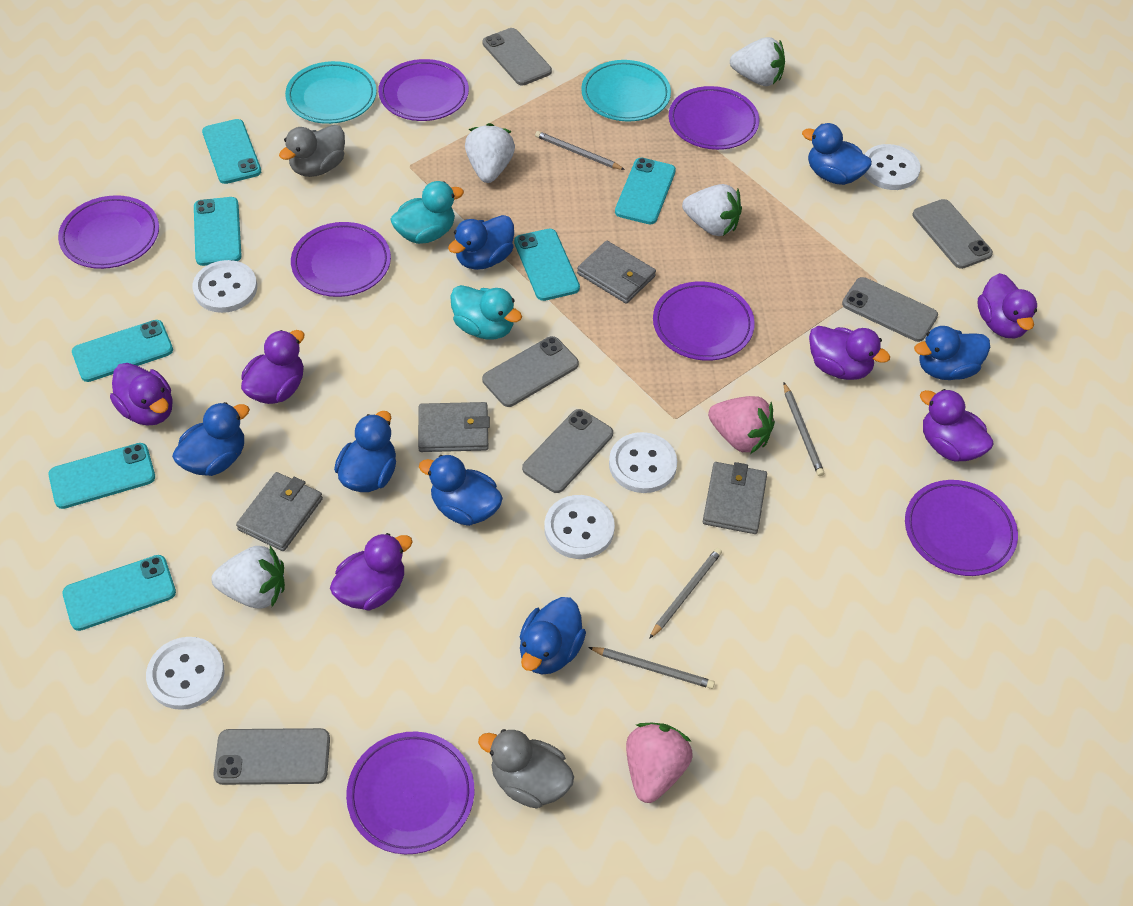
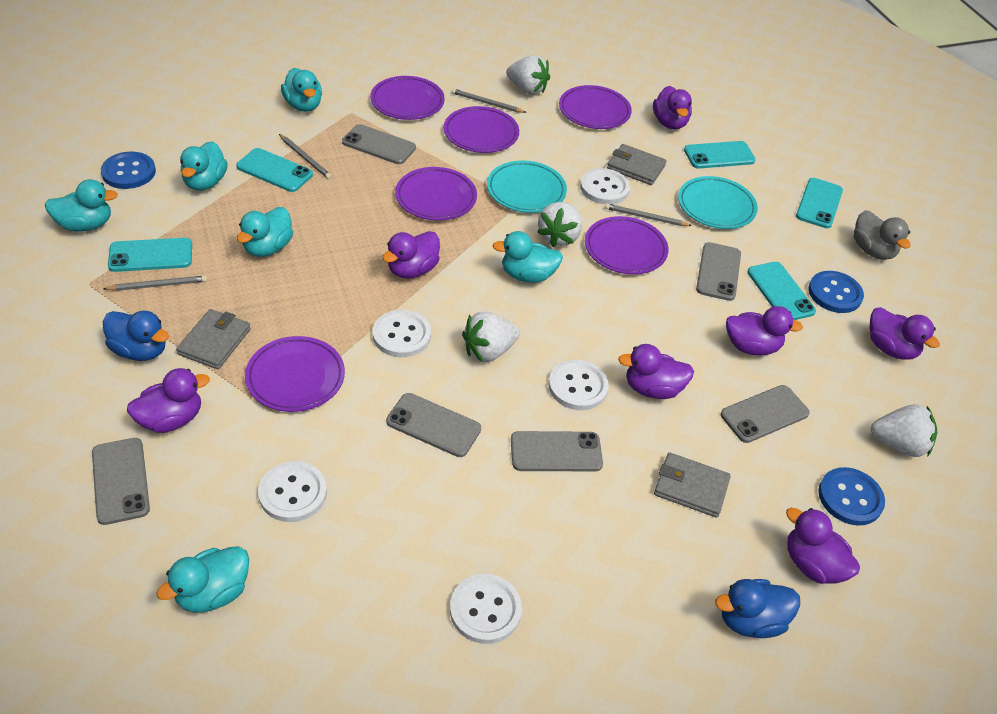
blue button: 0 -> 3
blue duck: 7 -> 2
grey duck: 2 -> 1
grey wallet: 4 -> 3
pink strawberry: 2 -> 0
purple duck: 6 -> 7
purple plate: 7 -> 6
turquoise duck: 2 -> 6
turquoise phone: 7 -> 5

